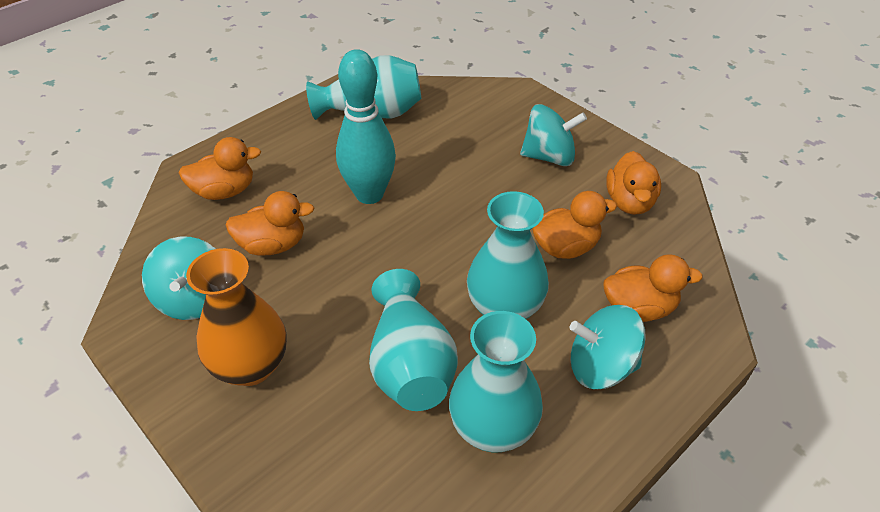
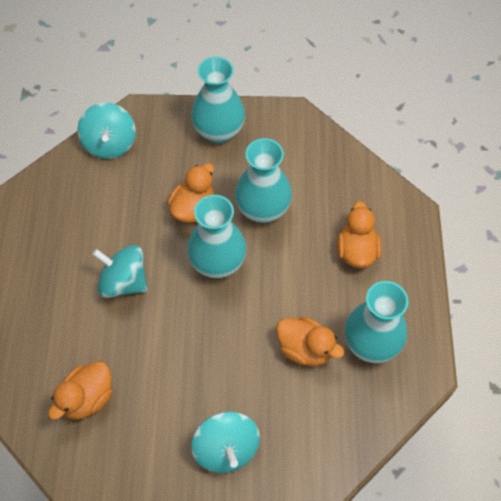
orange duck: 5 -> 4
orange vase: 1 -> 0
turquoise bowling pin: 1 -> 0

